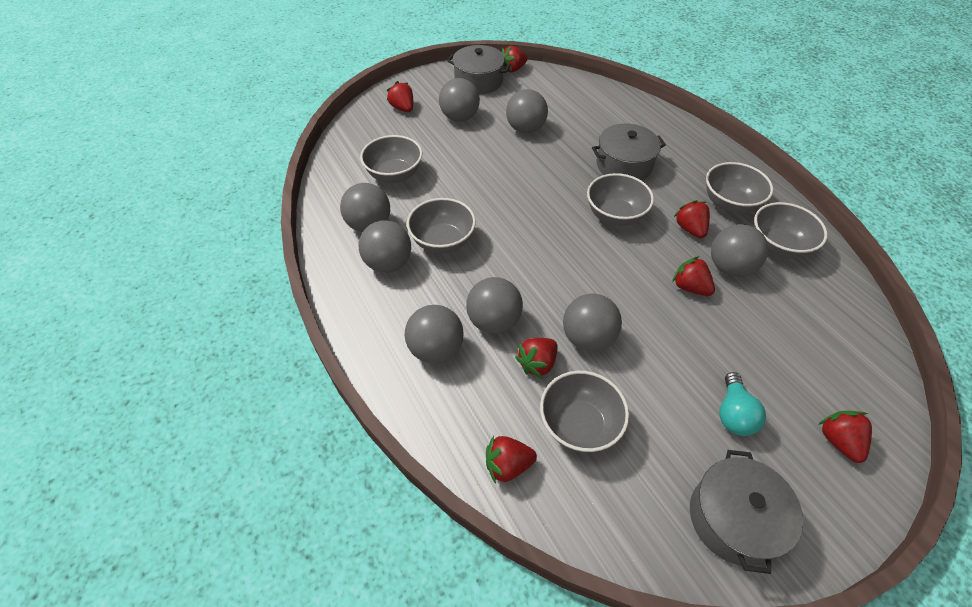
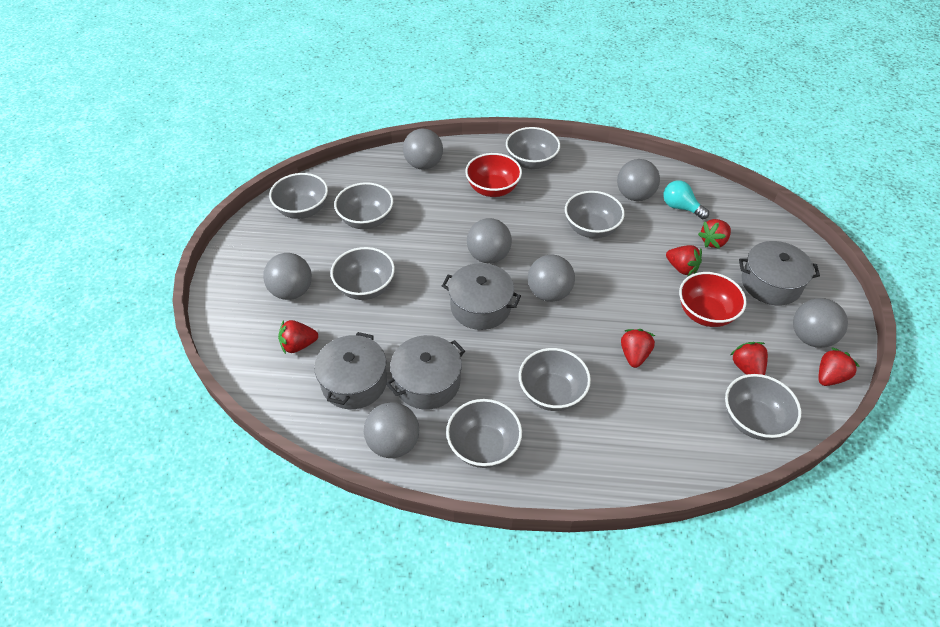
grey ball: 8 -> 7
grey bowl: 6 -> 8
grey pot: 3 -> 4
red bowl: 0 -> 2
red strawberry: 7 -> 6

